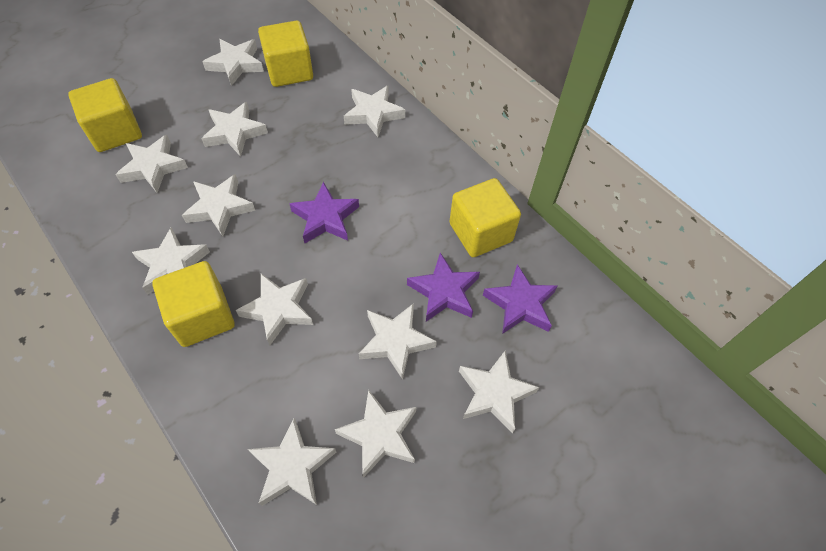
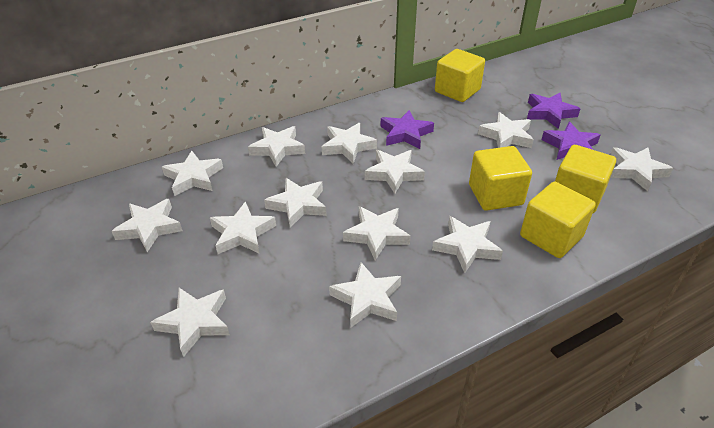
white star: 11 -> 13

